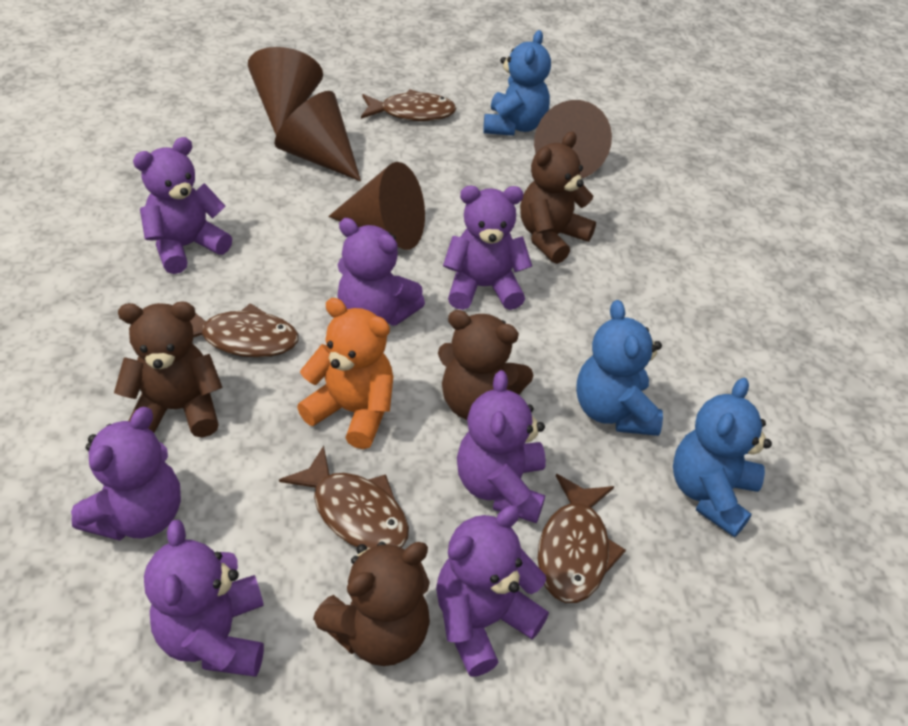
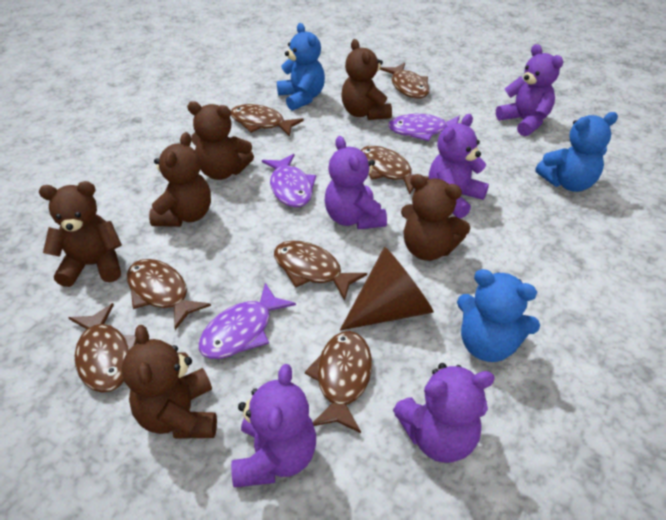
brown cone: 4 -> 1
brown fish: 4 -> 7
brown teddy bear: 4 -> 6
orange teddy bear: 1 -> 0
purple fish: 0 -> 3
purple teddy bear: 7 -> 5

